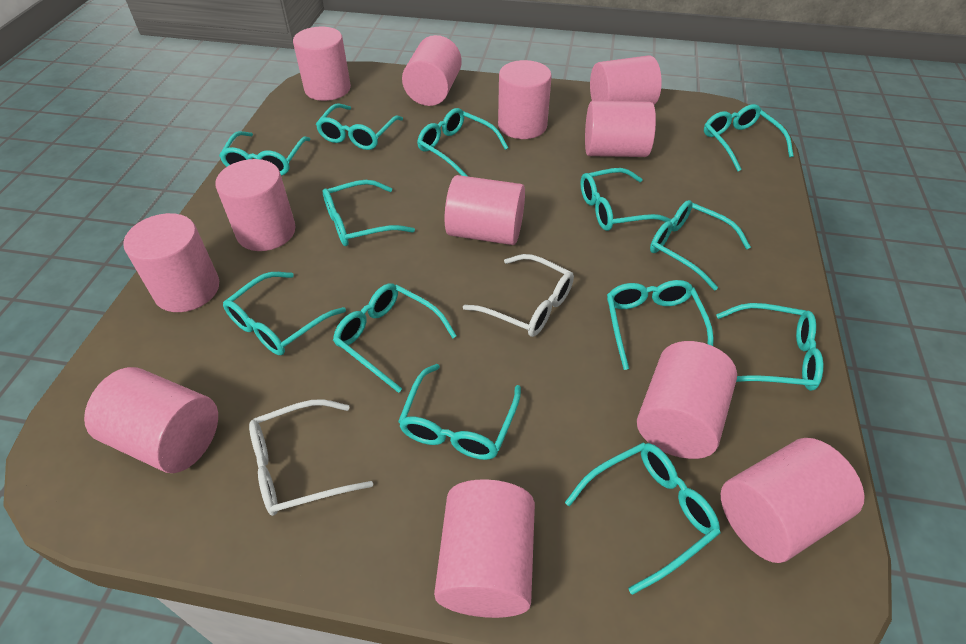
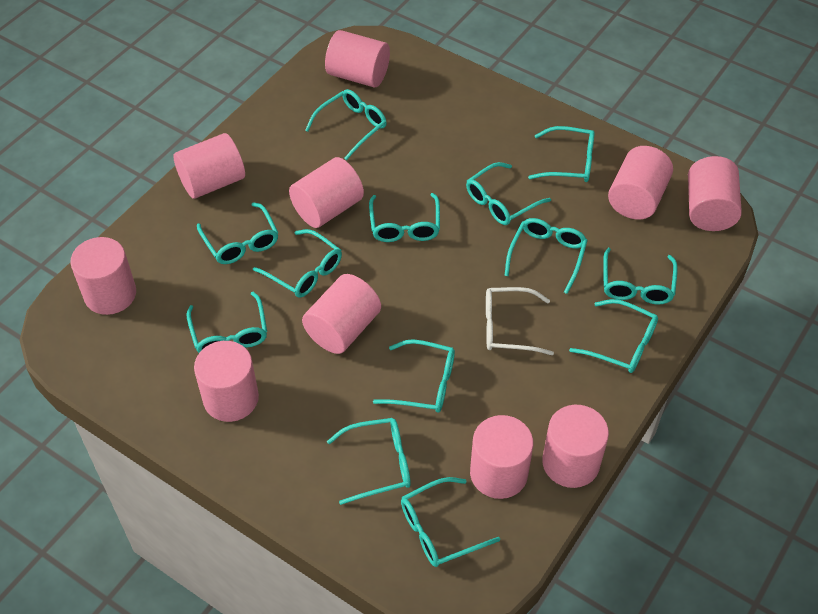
pink cylinder: 12 -> 10
white glasses: 2 -> 1

